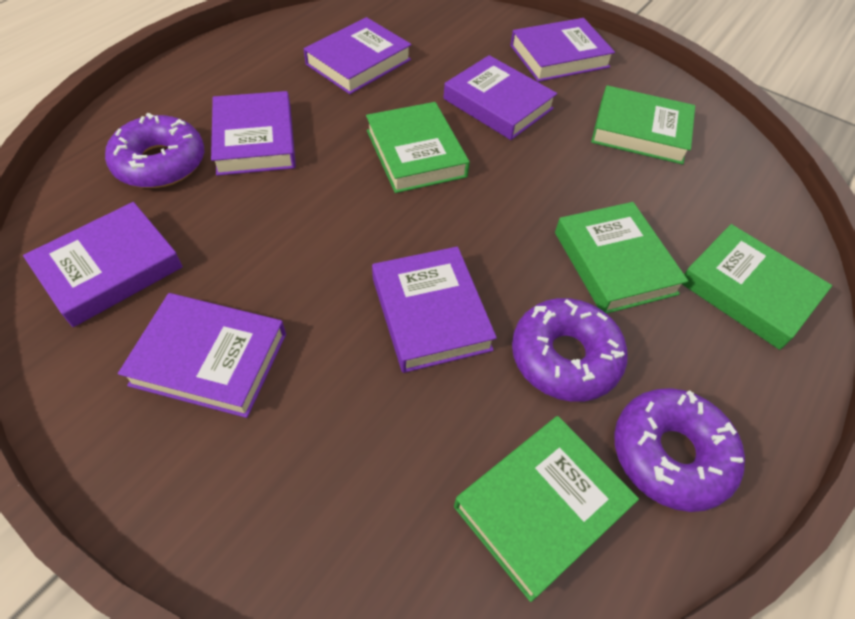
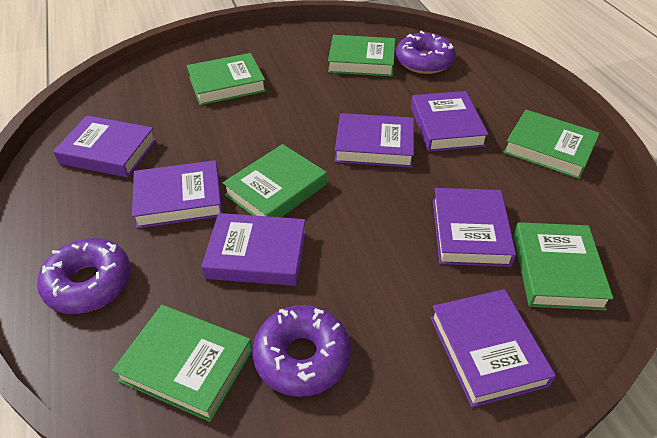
green book: 5 -> 6

